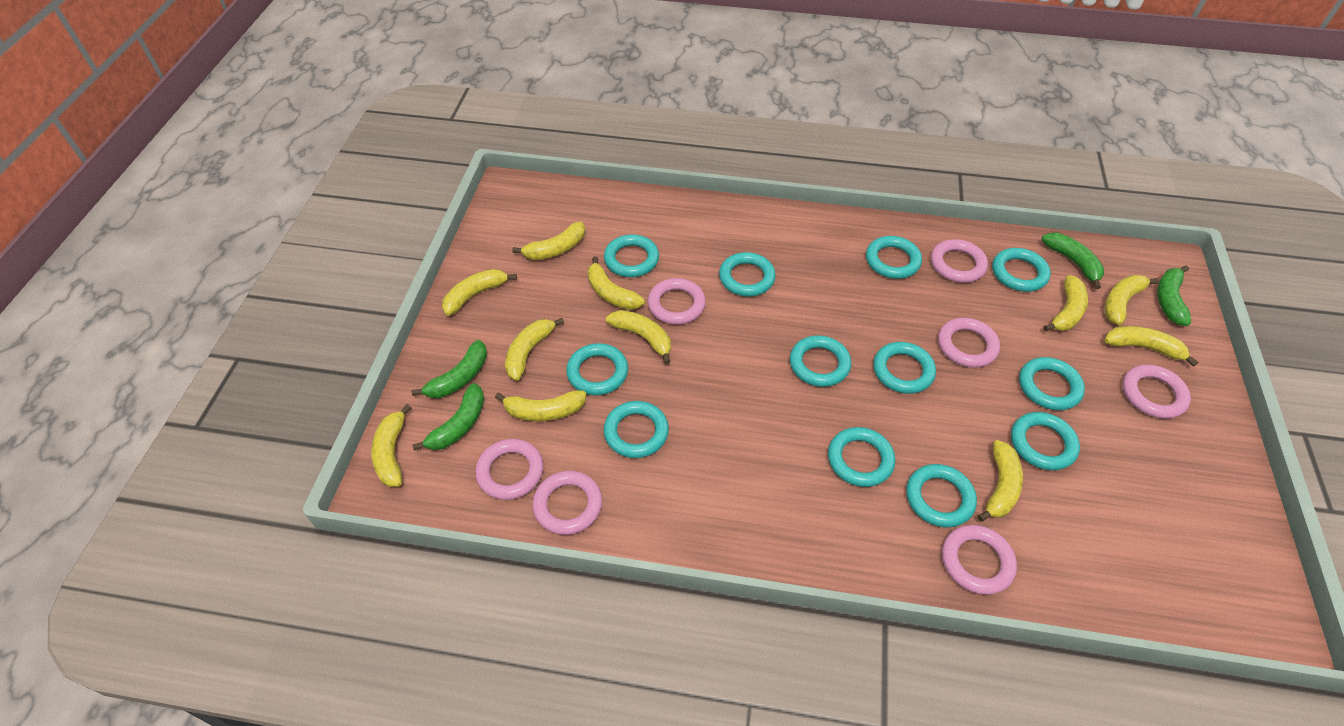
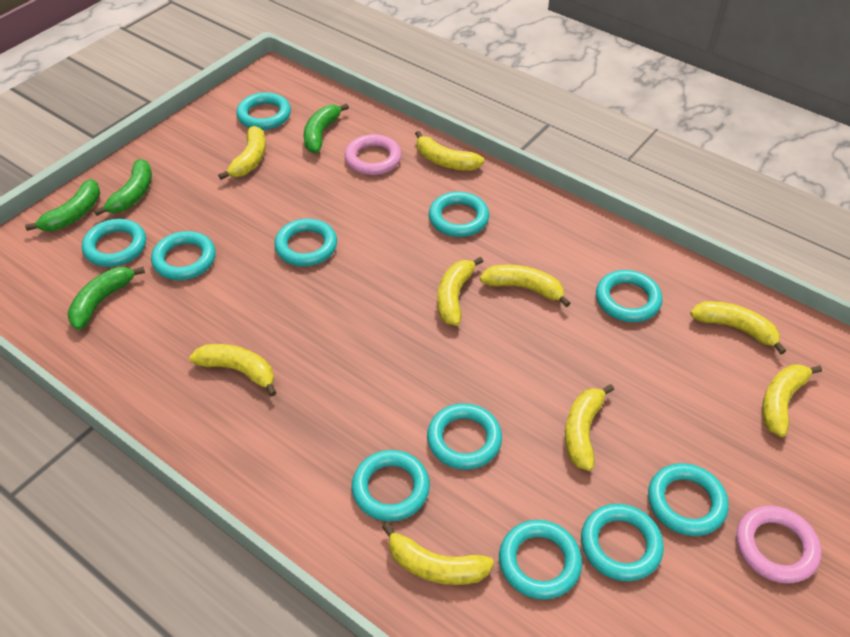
pink ring: 7 -> 2
turquoise ring: 12 -> 11
yellow banana: 11 -> 9

